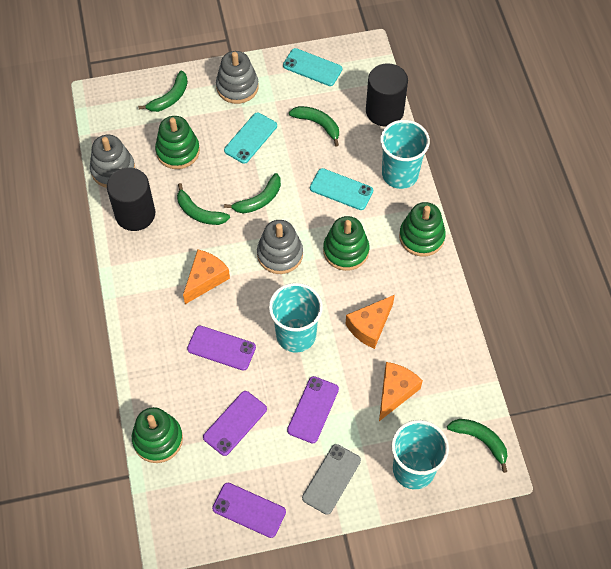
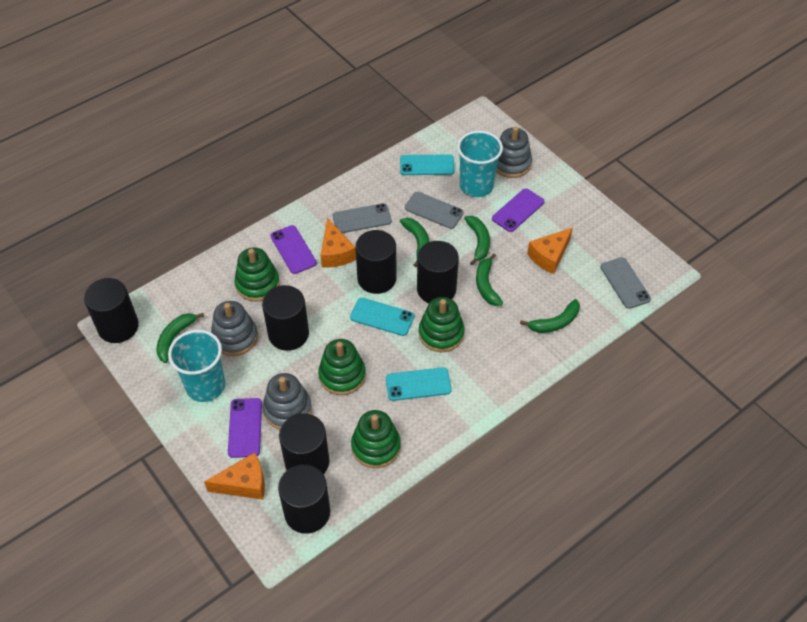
black cylinder: 2 -> 6
grey phone: 1 -> 3
purple phone: 4 -> 3
turquoise cup: 3 -> 2

